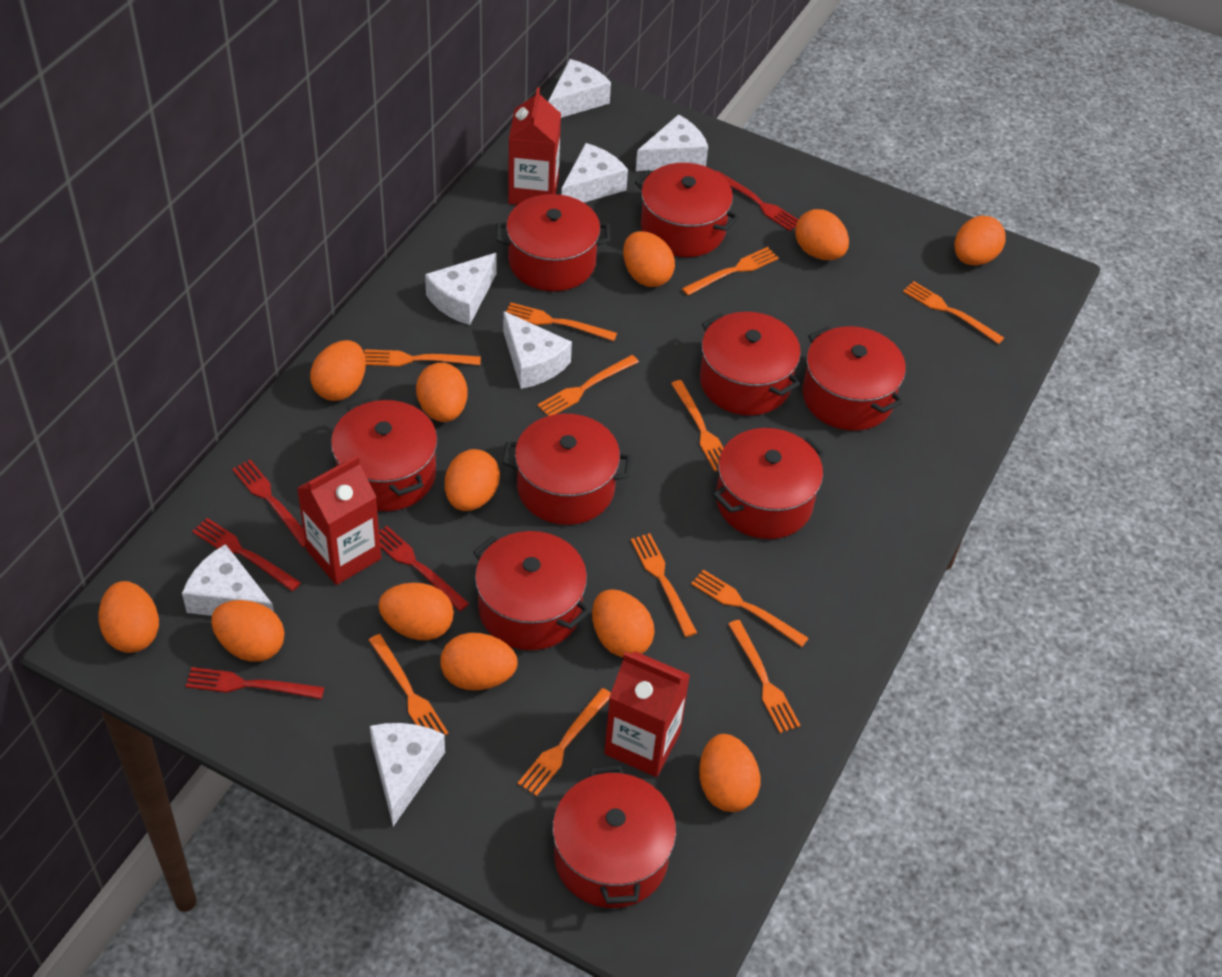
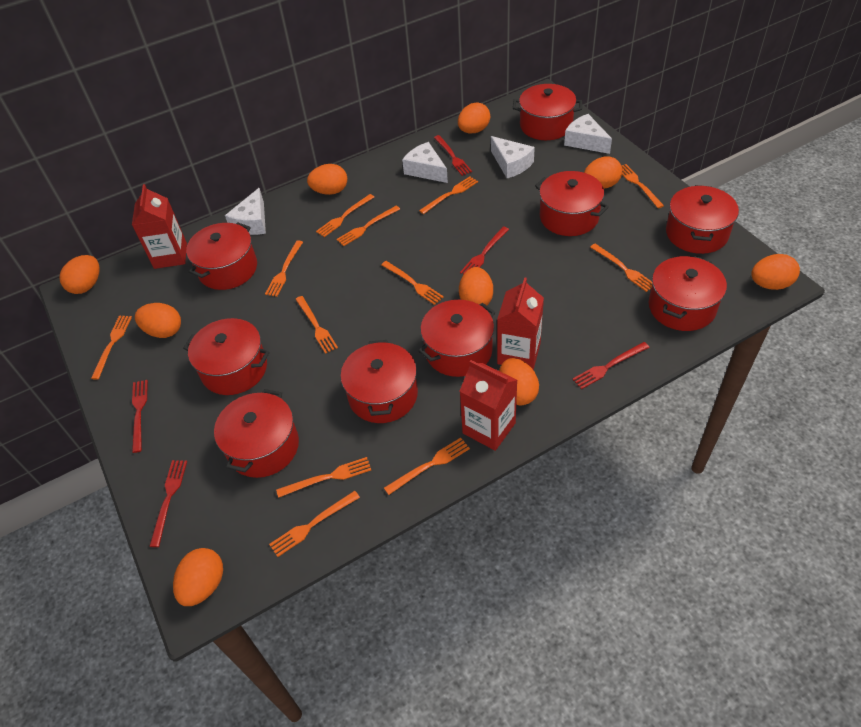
orange egg: 12 -> 9
orange fork: 11 -> 12
white cheese: 7 -> 4

